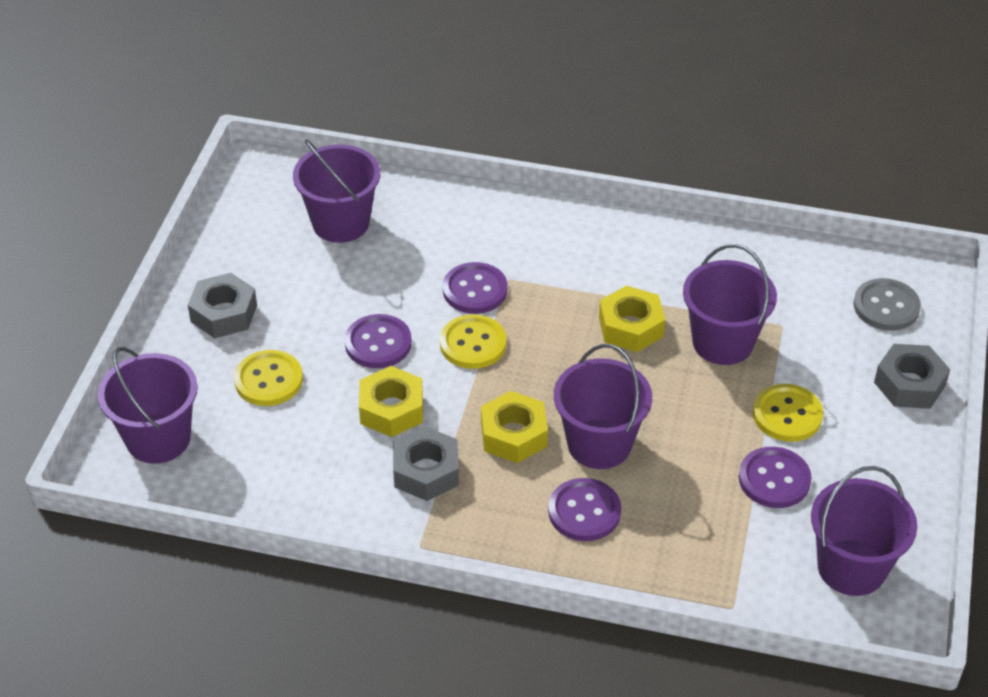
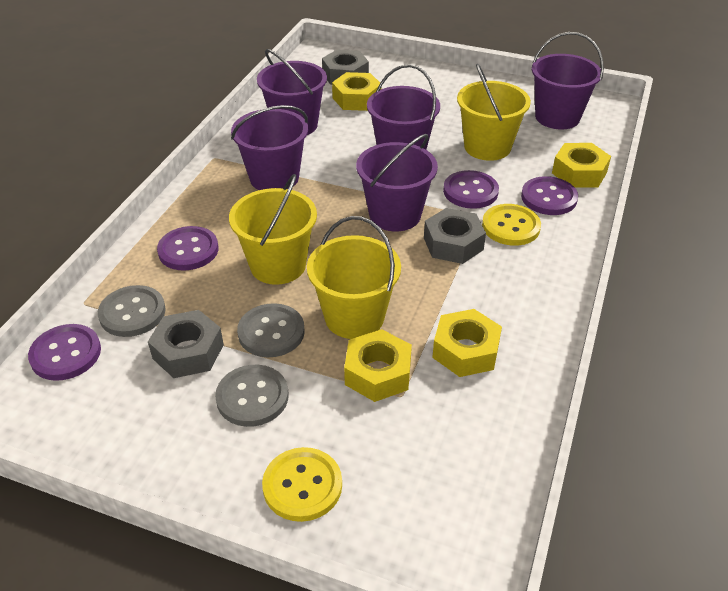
grey button: 1 -> 3
yellow bucket: 0 -> 3
yellow button: 3 -> 2
yellow nut: 3 -> 4

